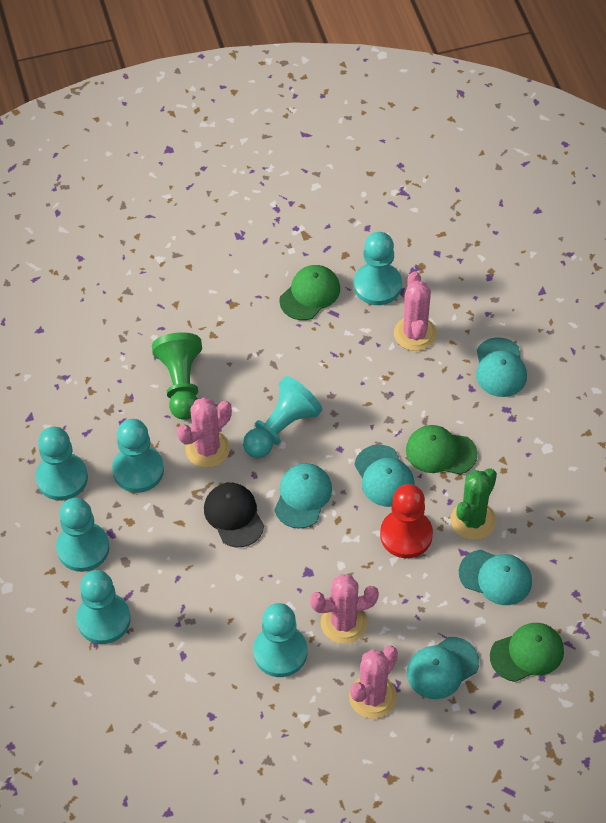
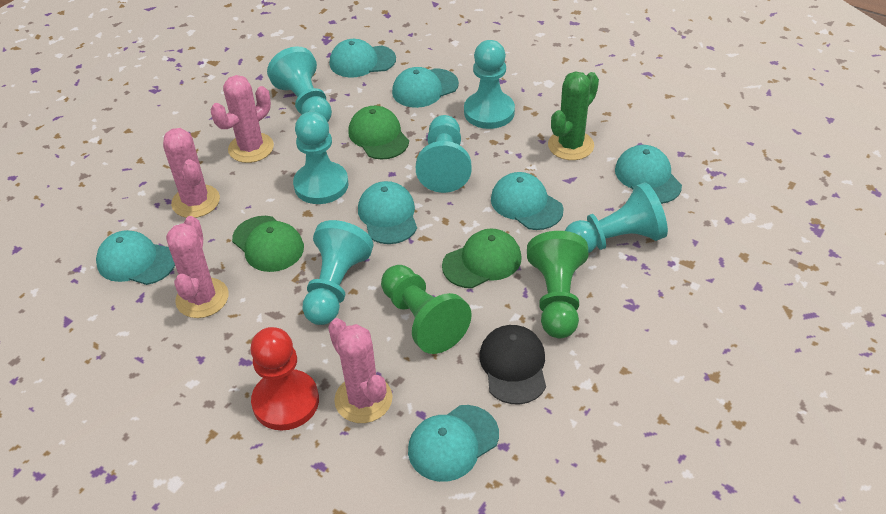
green pawn: 1 -> 2
turquoise cap: 5 -> 7
turquoise pawn: 7 -> 6

